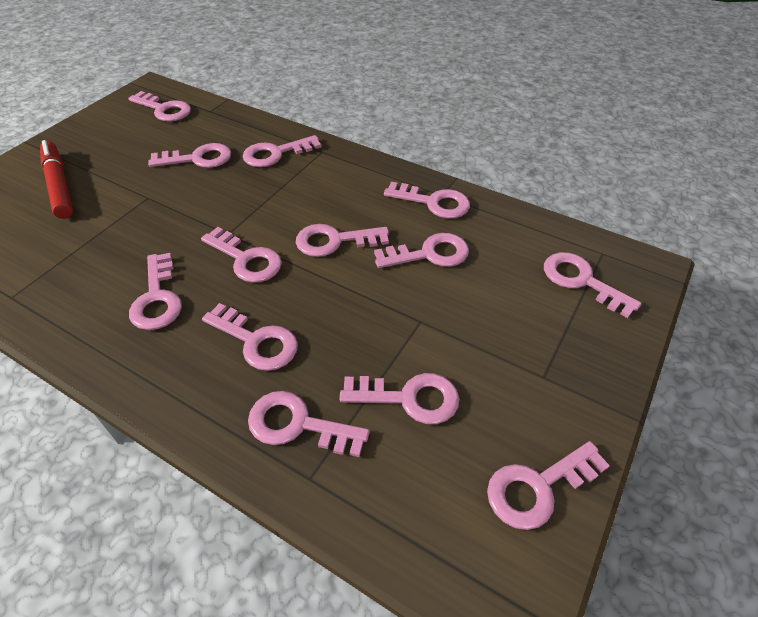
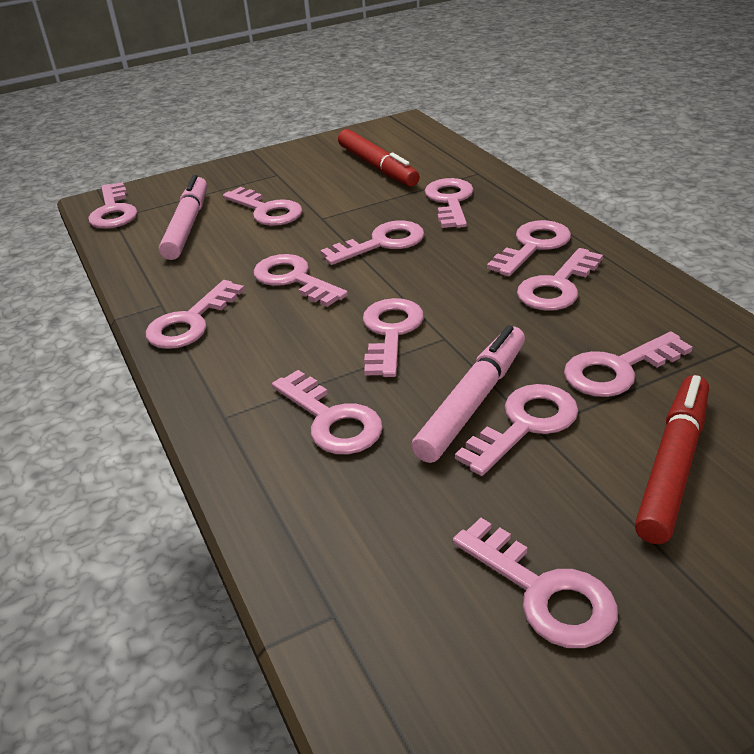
pink marker: 0 -> 2
red marker: 1 -> 2

